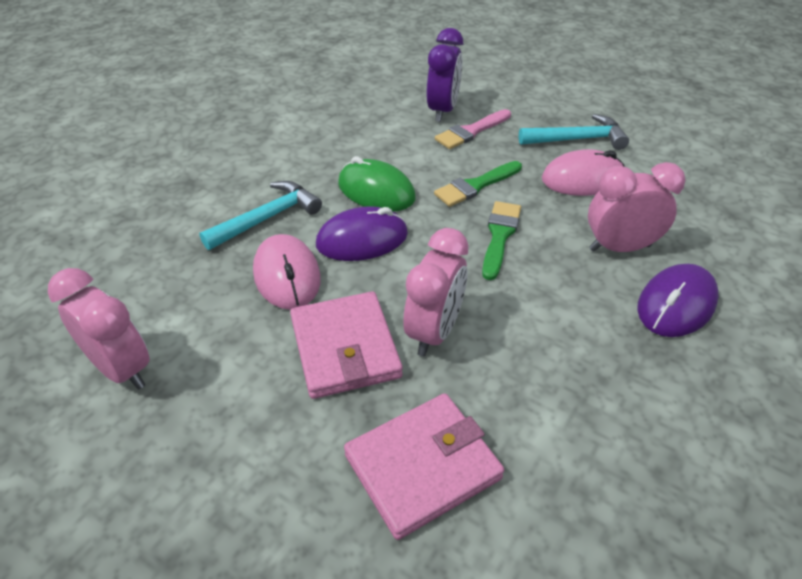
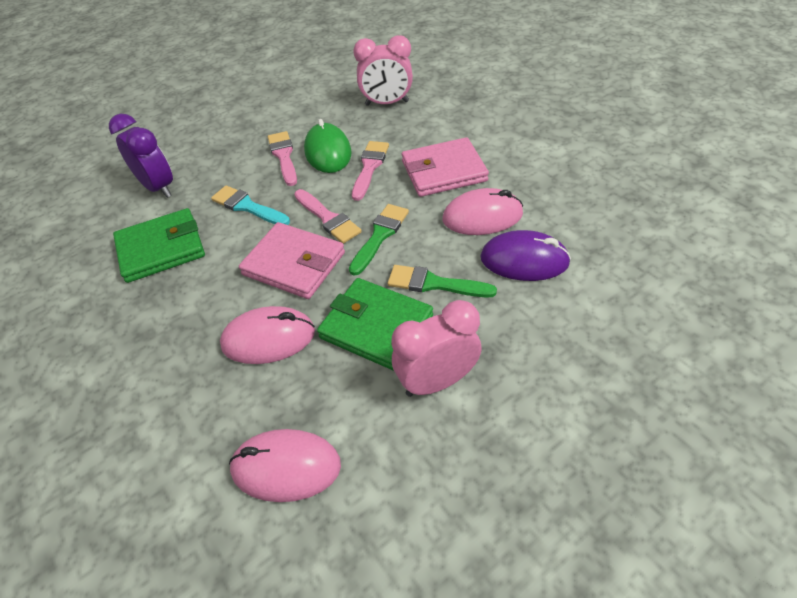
green wallet: 0 -> 2
pink brush: 1 -> 3
pink clock: 3 -> 2
pink mouse: 2 -> 3
purple mouse: 2 -> 1
turquoise brush: 0 -> 1
turquoise hammer: 2 -> 0

